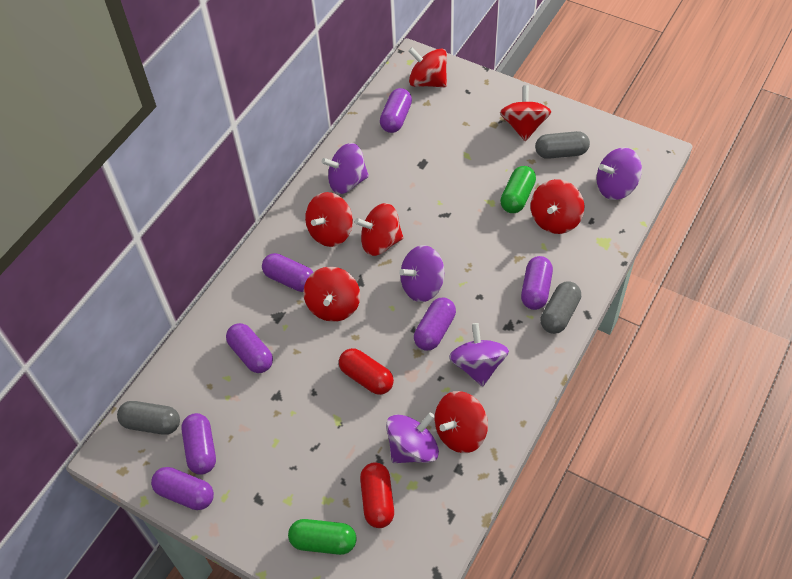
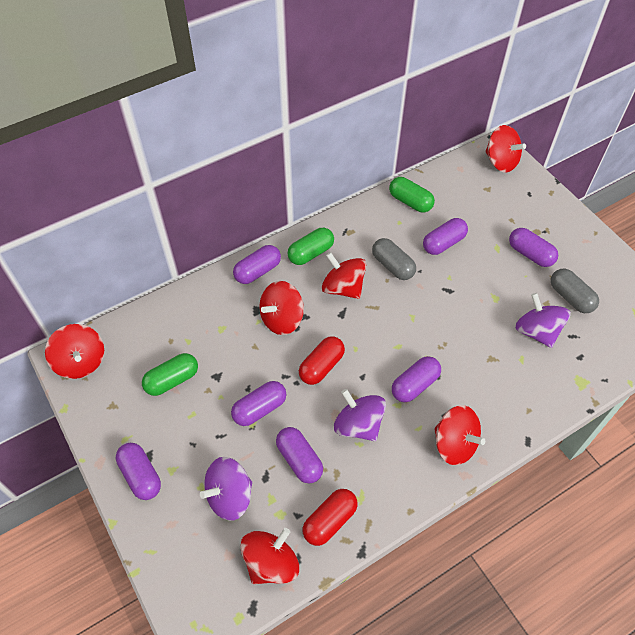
green capsule: 2 -> 3
grey capsule: 3 -> 2
purple spinning top: 5 -> 3
red spinning top: 7 -> 6

